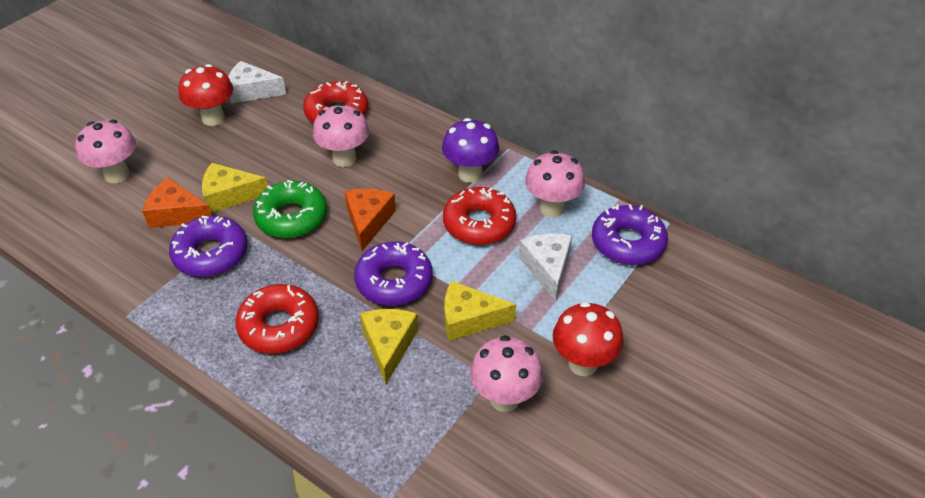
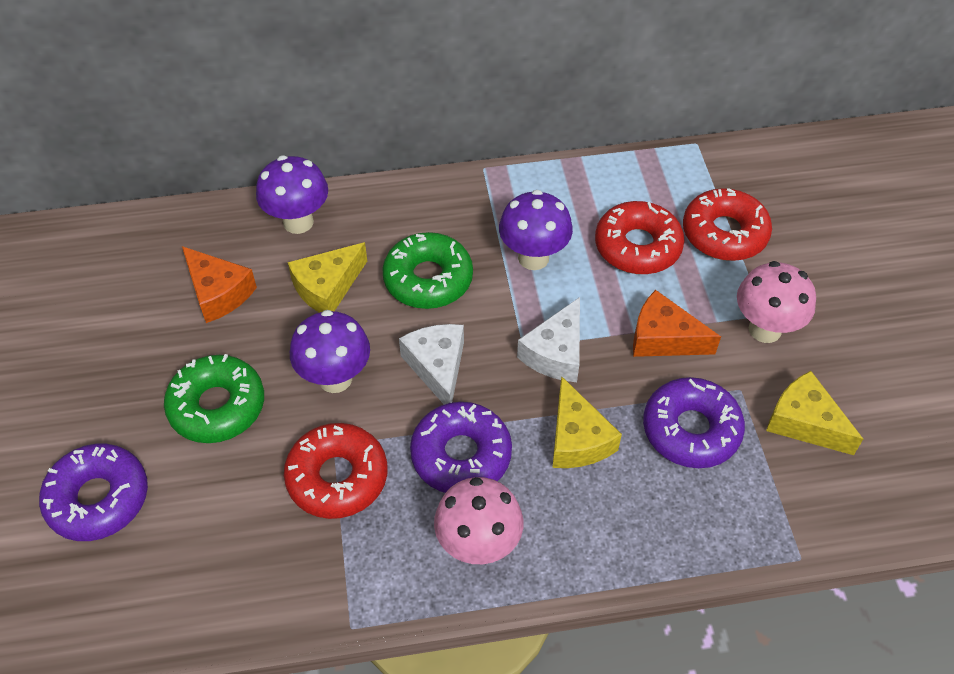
green donut: 1 -> 2
pink mushroom: 4 -> 2
purple mushroom: 1 -> 3
red mushroom: 2 -> 0

